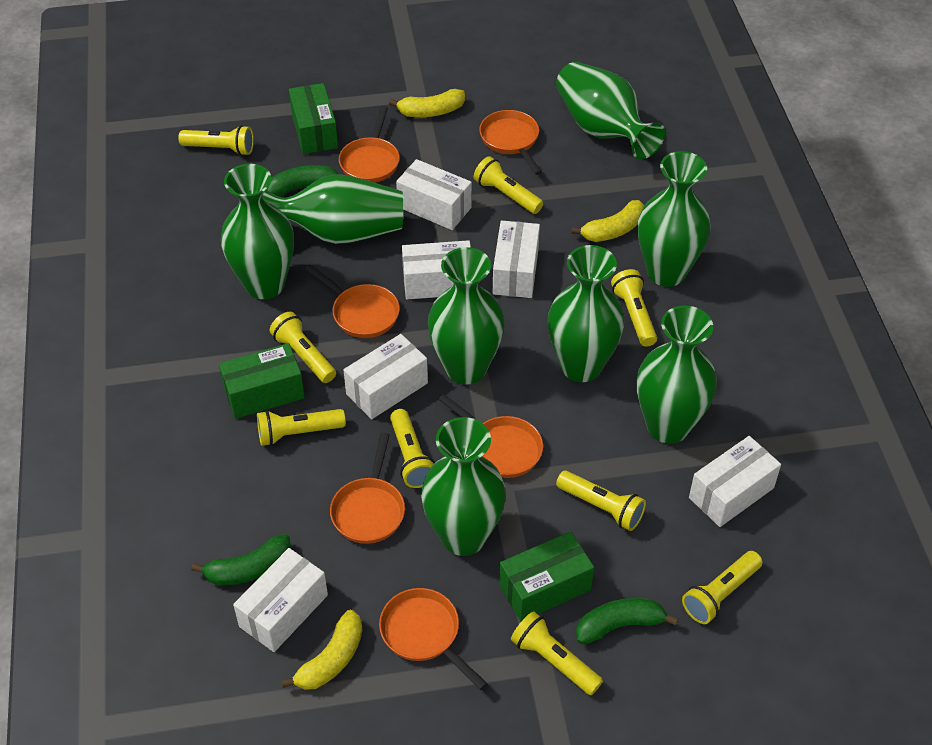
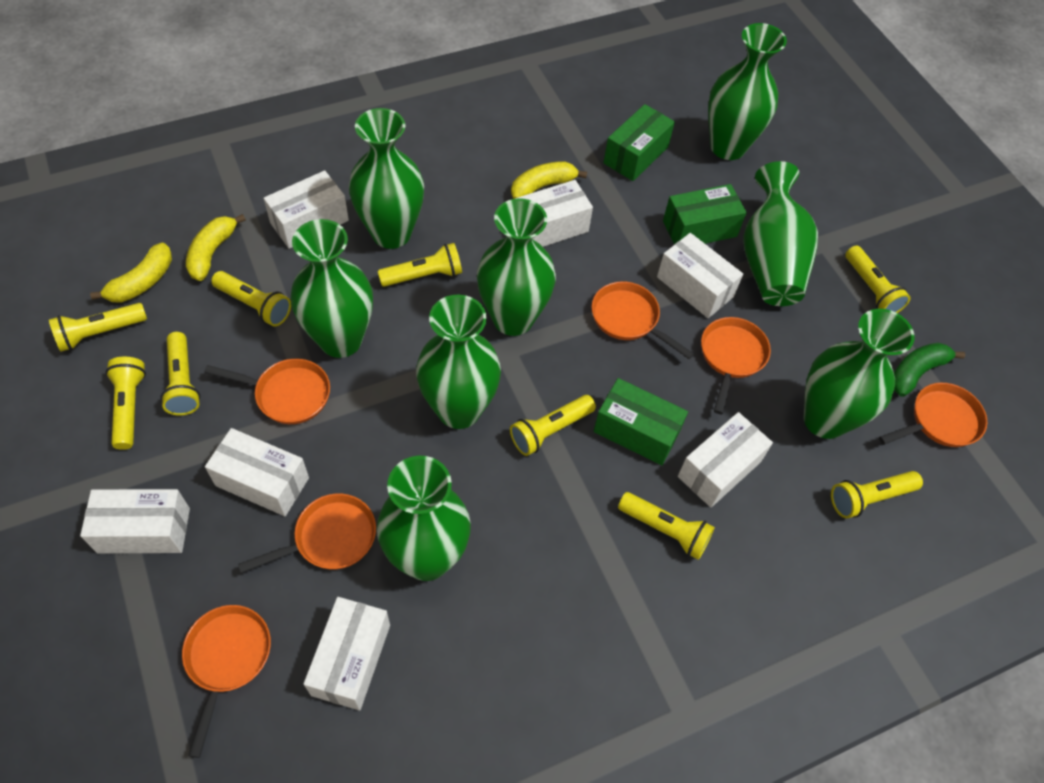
green banana: 3 -> 1
white box: 6 -> 7

